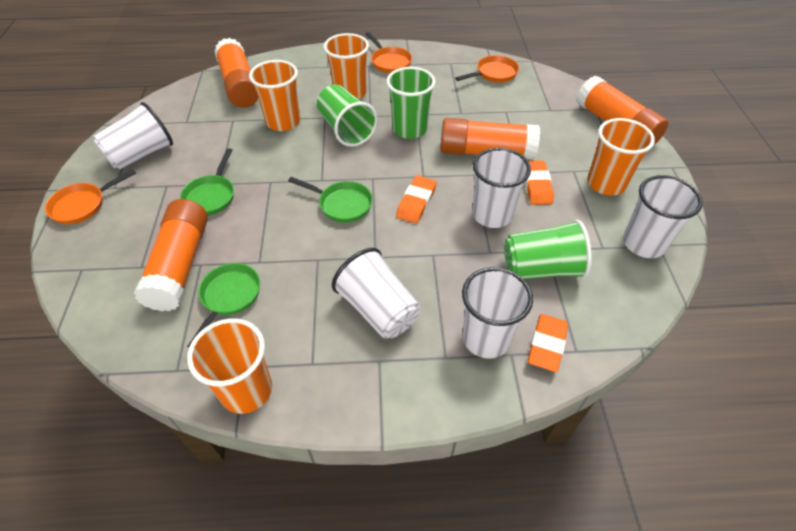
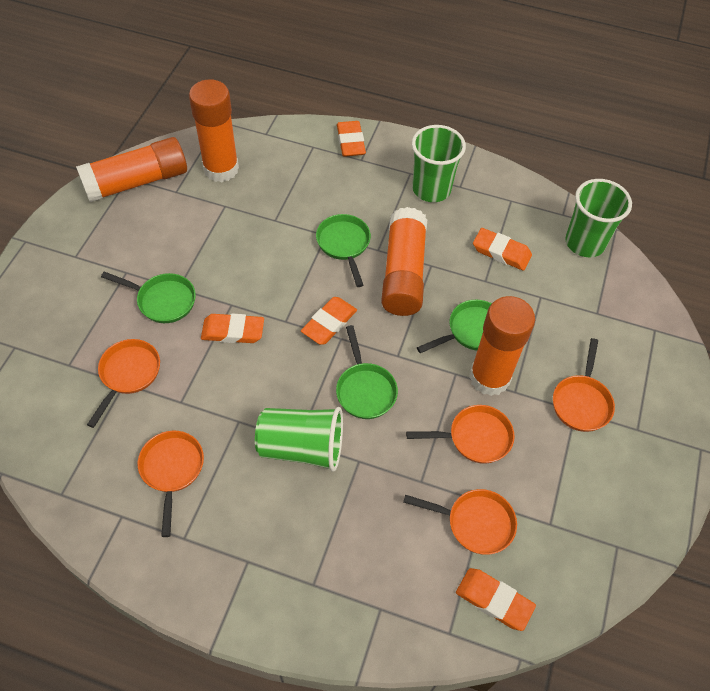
green pan: 3 -> 4
orange cup: 4 -> 0
orange eraser: 3 -> 5
orange pan: 3 -> 5
white cup: 5 -> 0

